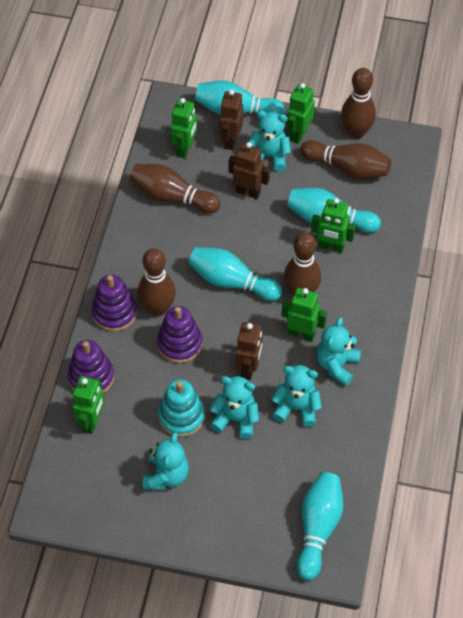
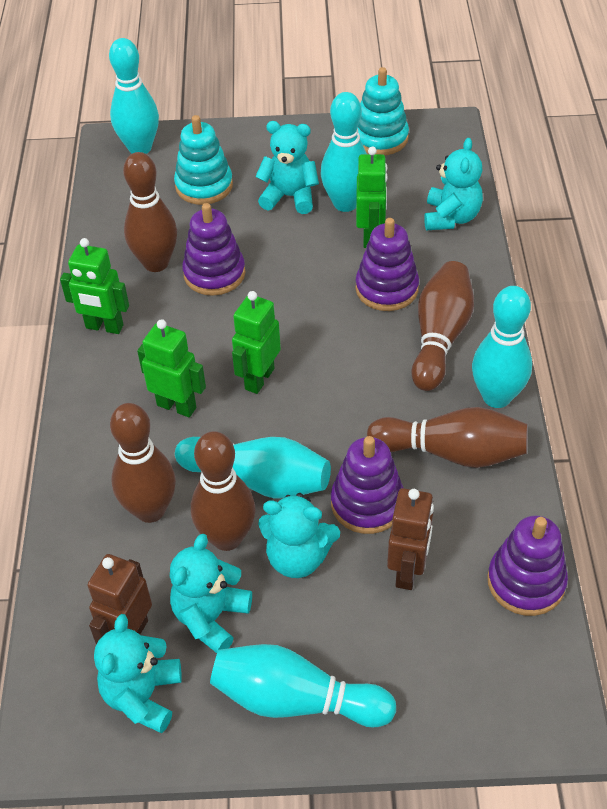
brown robot: 3 -> 2
green robot: 5 -> 4
purple stacking toy: 3 -> 4
turquoise bowling pin: 4 -> 5
turquoise stacking toy: 1 -> 2

